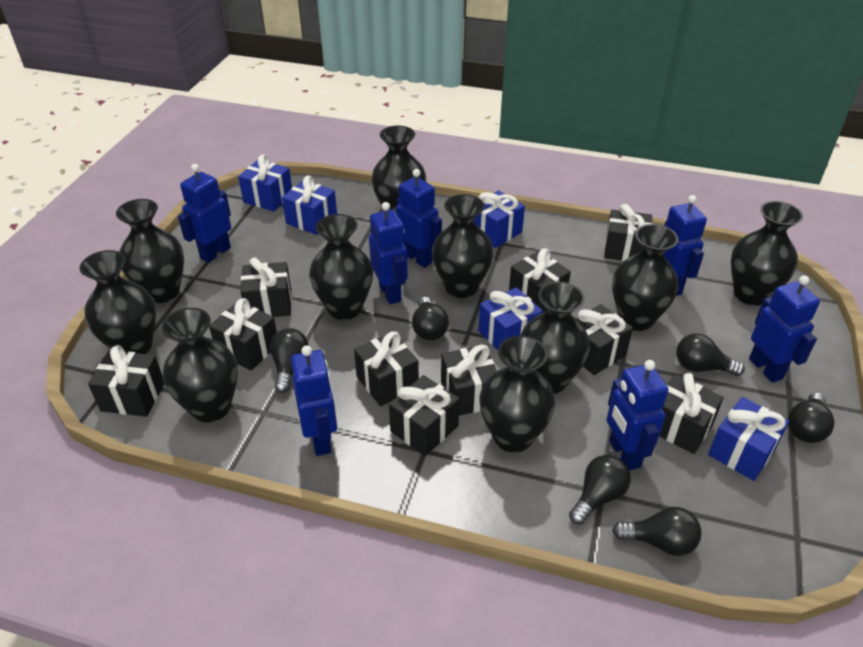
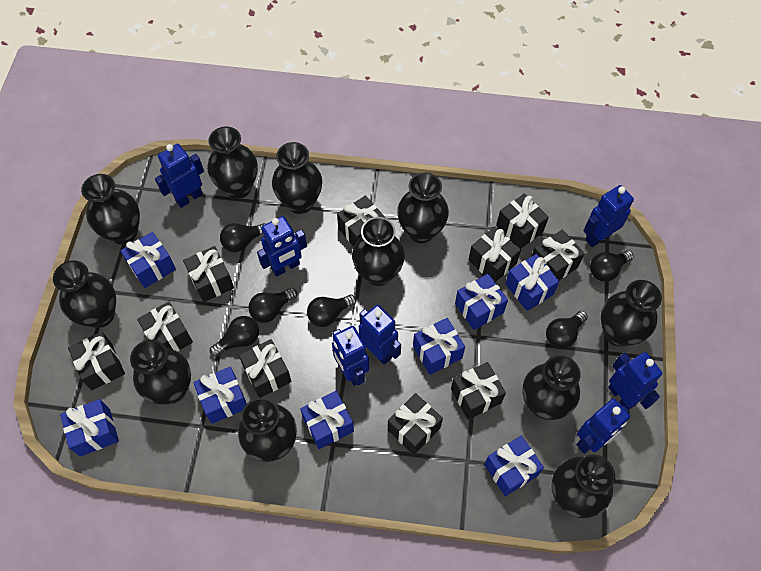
black vase: 10 -> 11
blue gift: 5 -> 8

